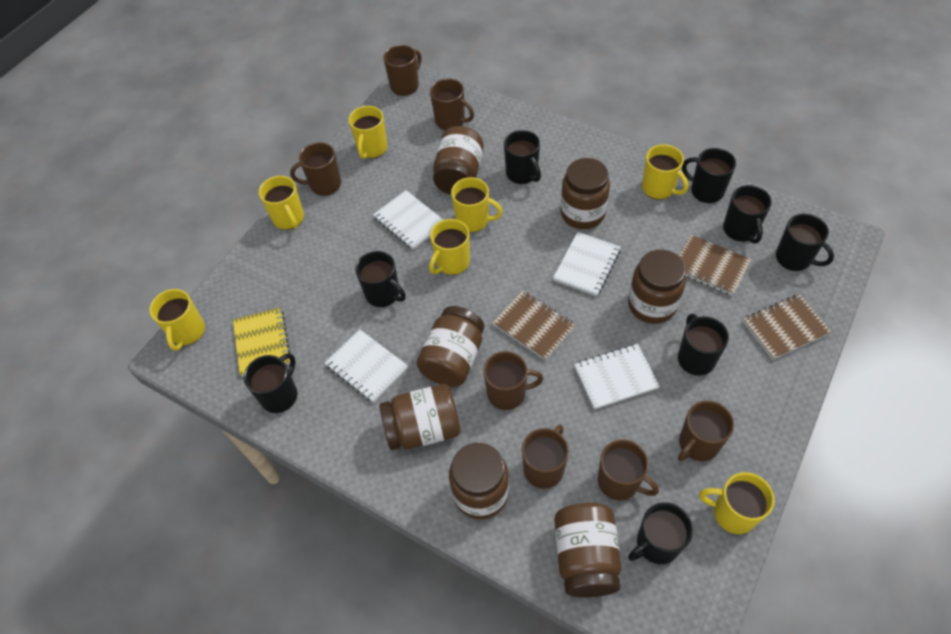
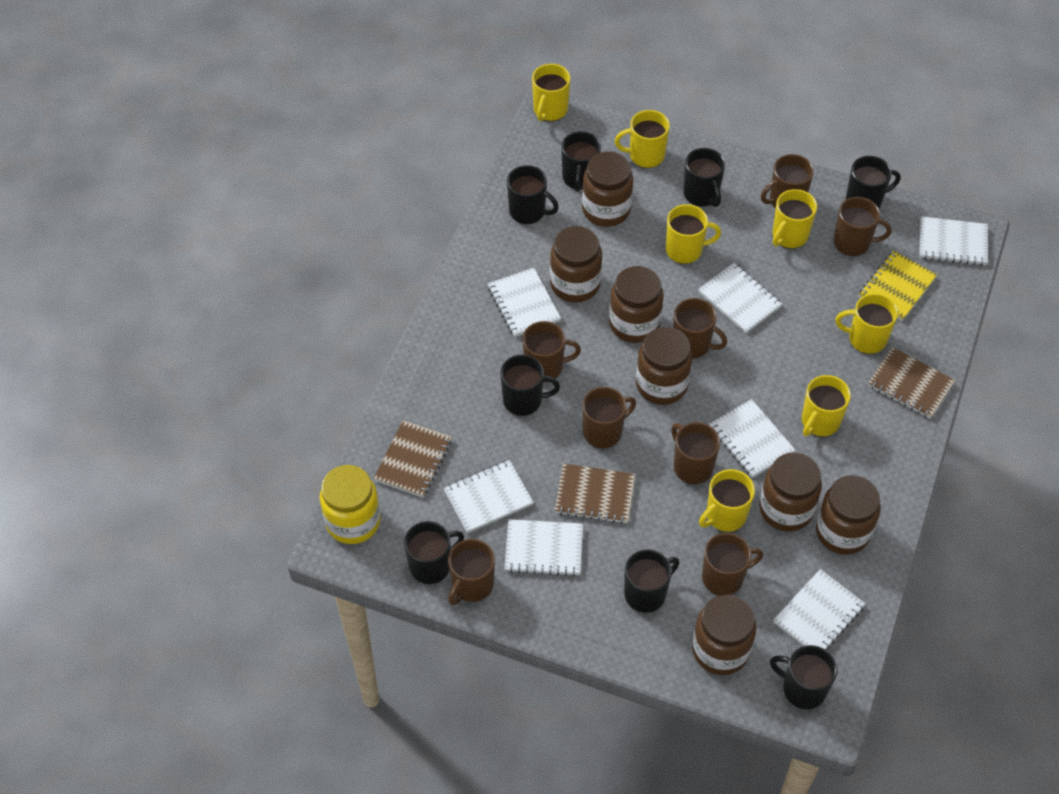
brown mug: 7 -> 8
white notebook: 4 -> 7
yellow jar: 0 -> 1

